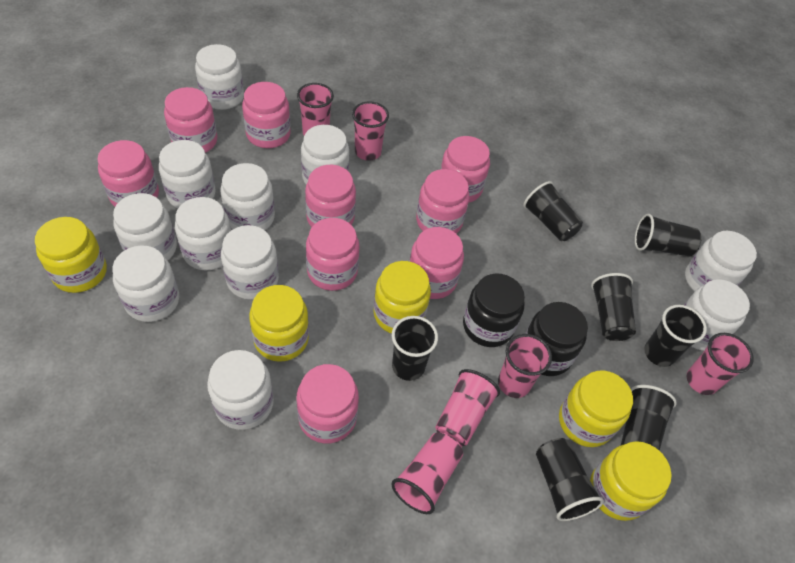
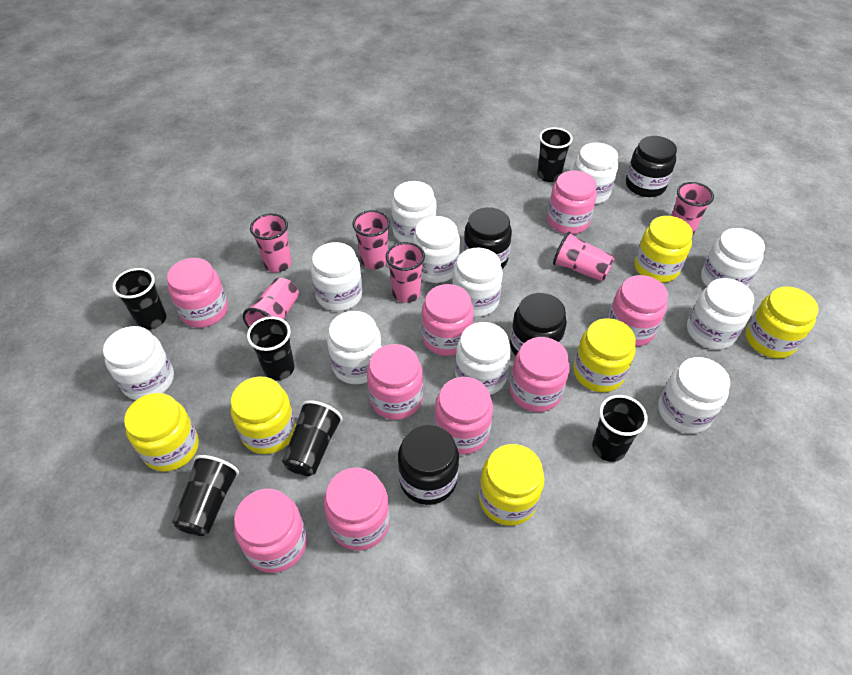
black cup: 7 -> 6
black jar: 2 -> 4
yellow jar: 5 -> 6

